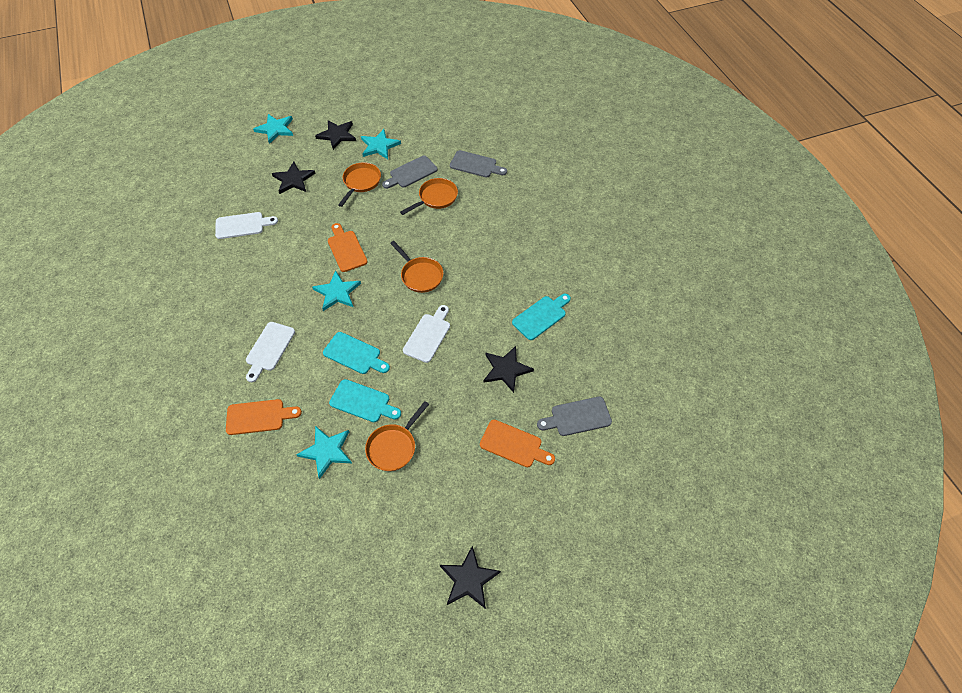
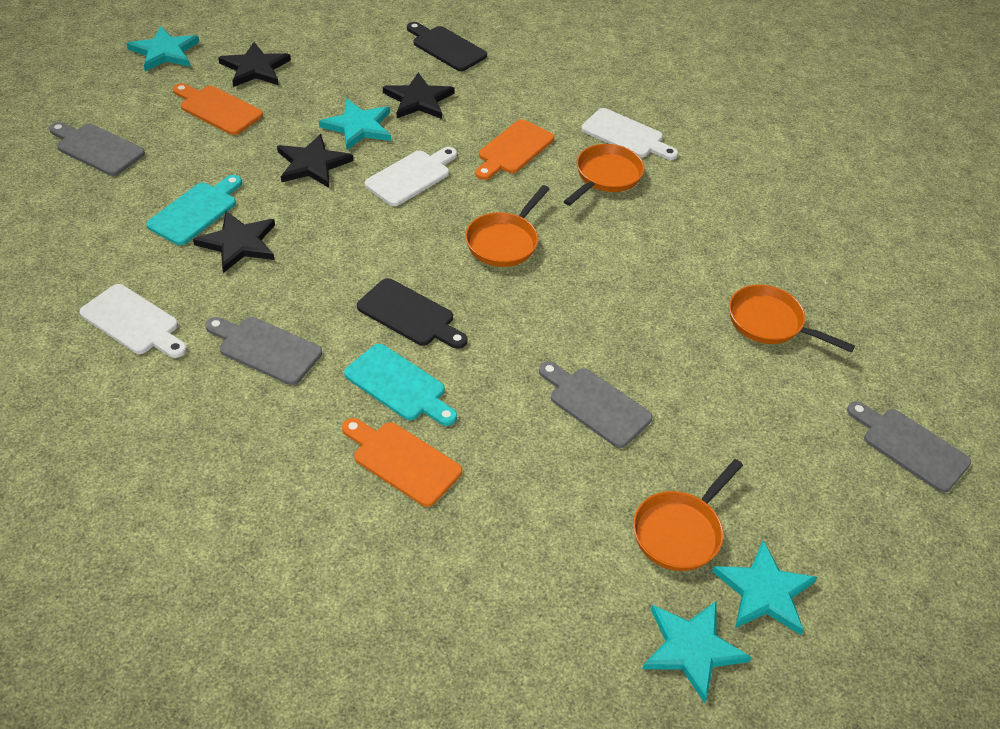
black cutting board: 0 -> 2
grey cutting board: 3 -> 4
turquoise cutting board: 3 -> 2

